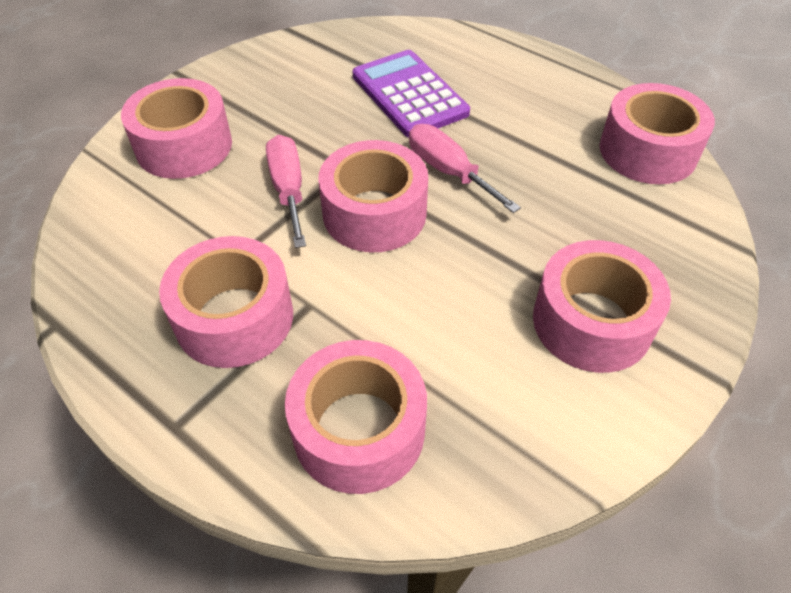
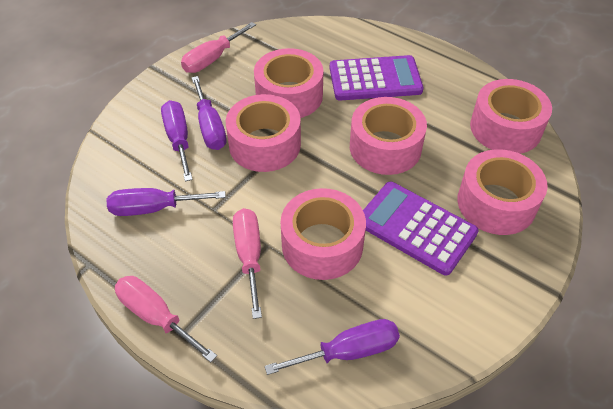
pink screwdriver: 2 -> 3
purple calculator: 1 -> 2
purple screwdriver: 0 -> 4

